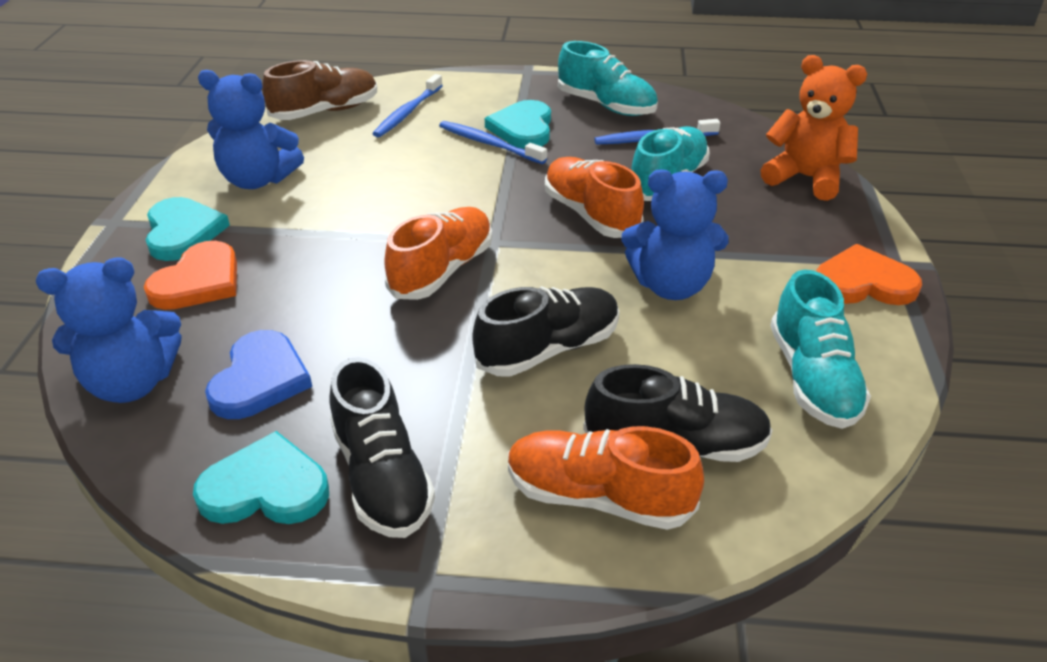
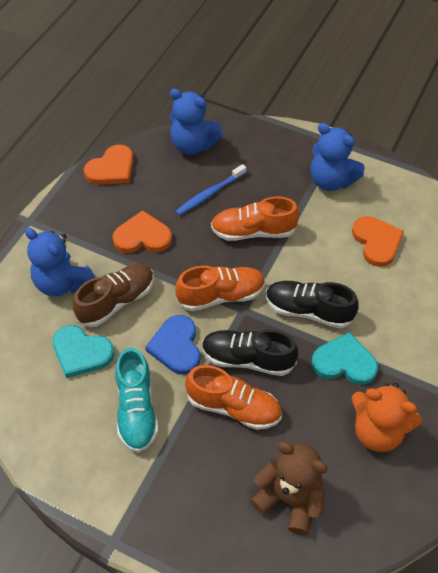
black shoe: 3 -> 2
blue toothbrush: 3 -> 1
brown teddy bear: 0 -> 1
orange heart: 2 -> 3
turquoise heart: 3 -> 2
turquoise shoe: 3 -> 1

